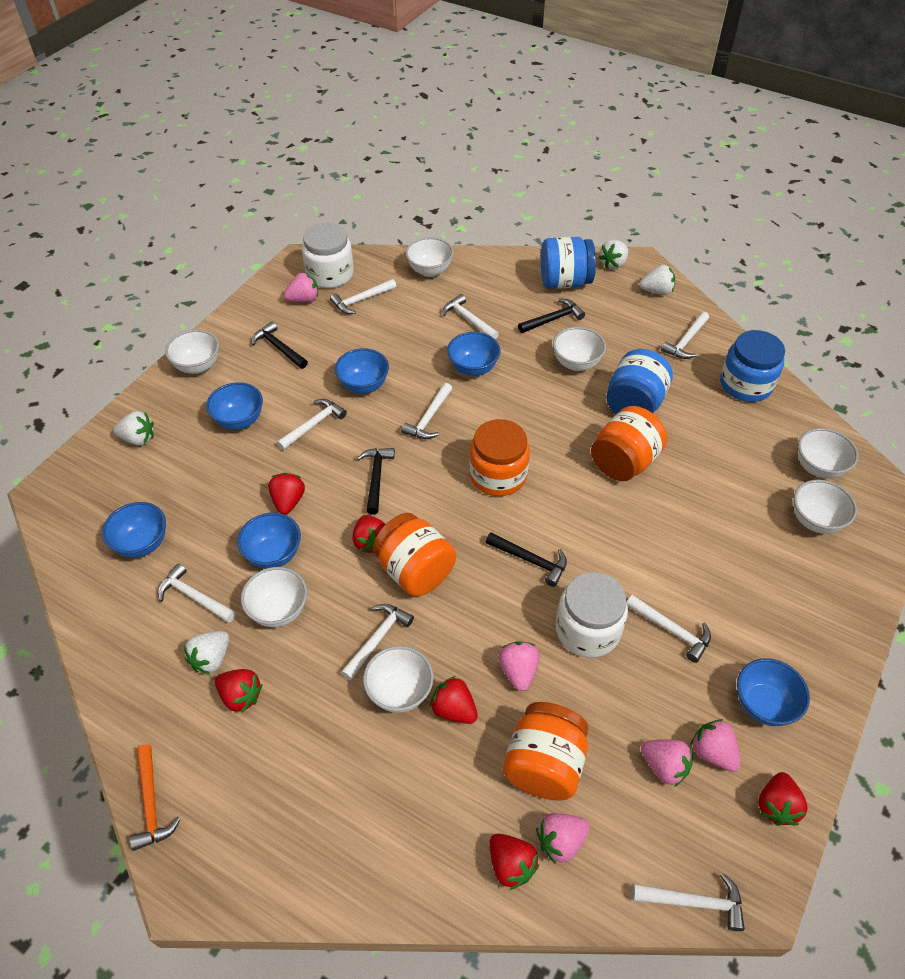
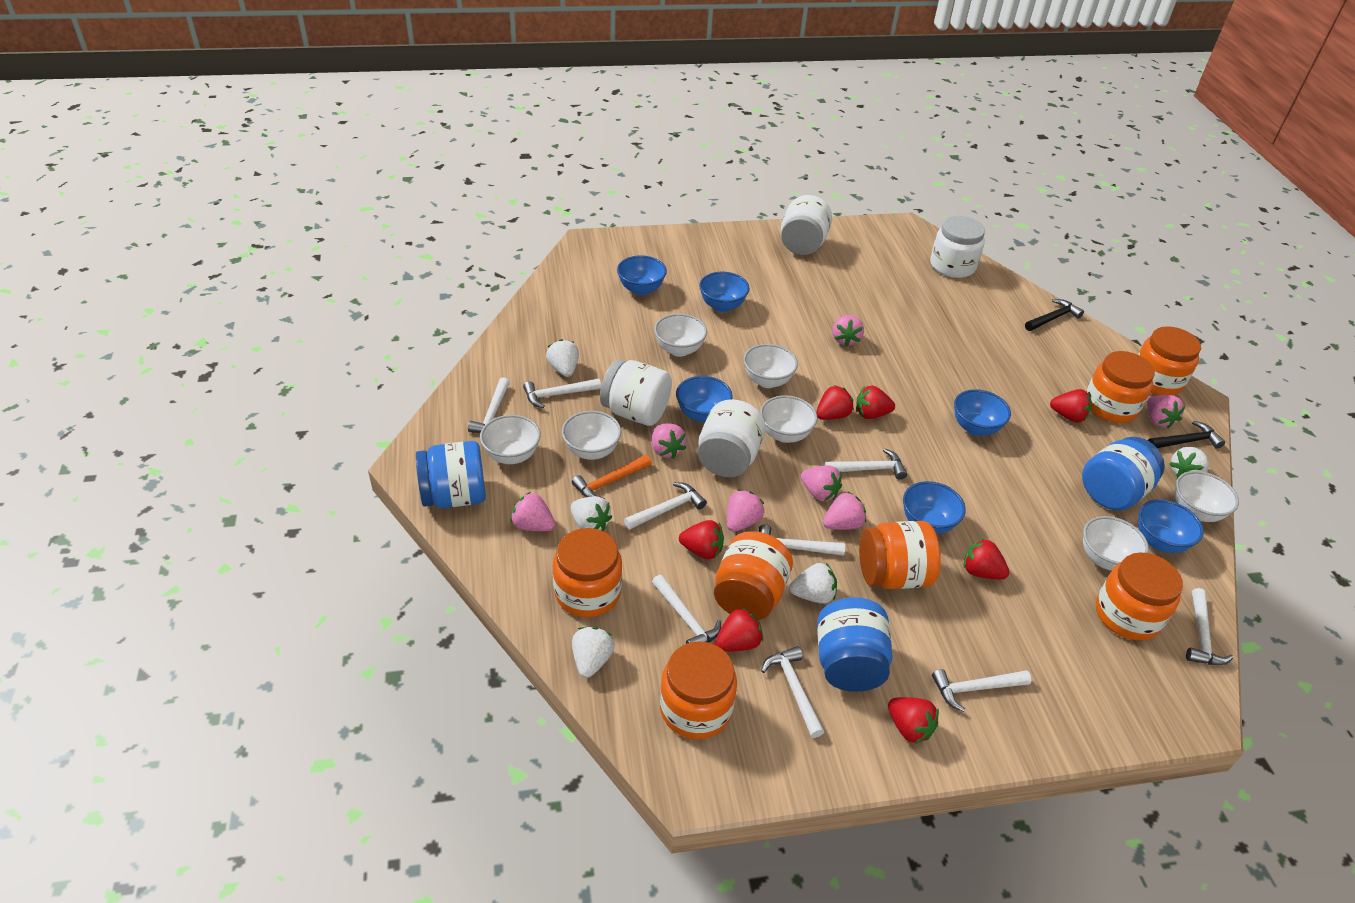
black hammer: 4 -> 2
orange jar: 4 -> 7
pink strawberry: 5 -> 7
red strawberry: 6 -> 7
white jar: 2 -> 4
white strawberry: 4 -> 5

